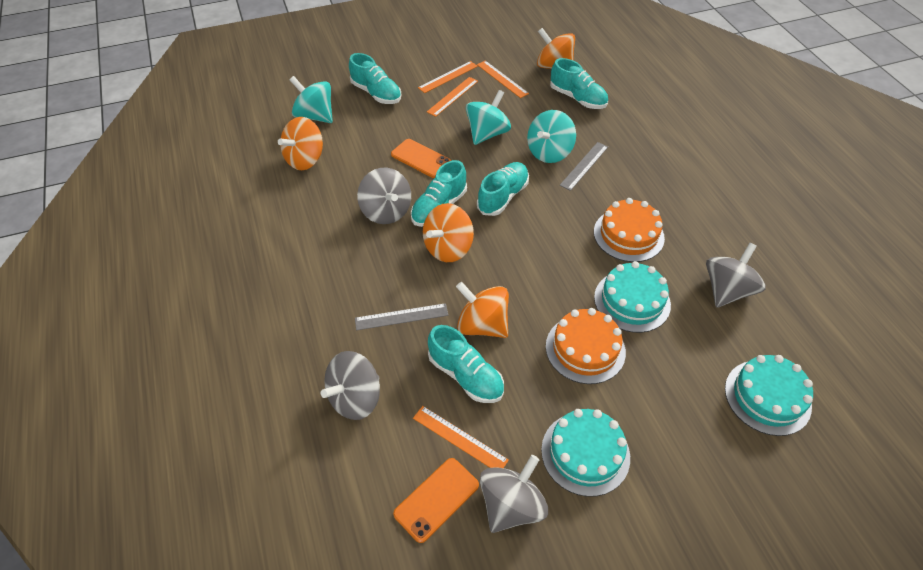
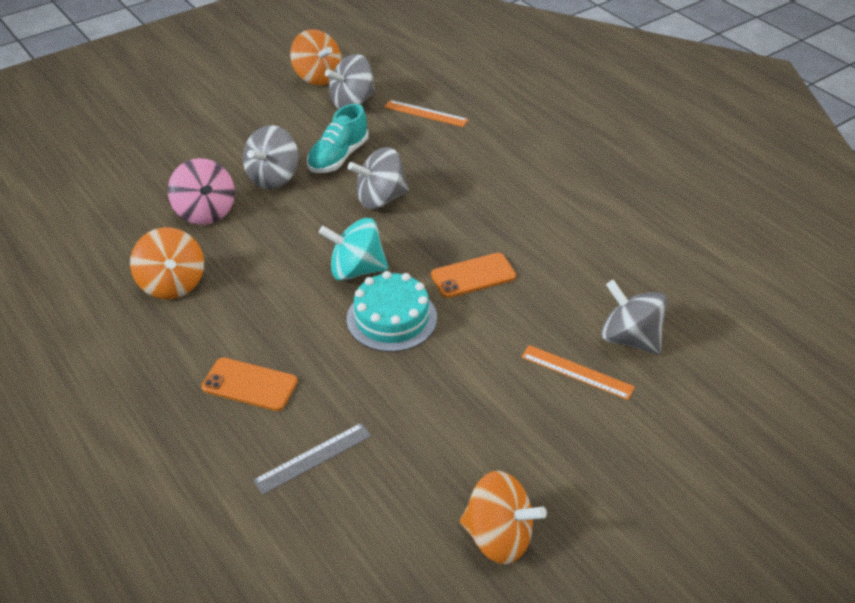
grey ruler: 2 -> 1
orange cake: 2 -> 0
orange ruler: 4 -> 2
orange spinning top: 4 -> 3
pink spinning top: 0 -> 1
turquoise cake: 3 -> 1
turquoise shoe: 5 -> 1
turquoise spinning top: 3 -> 1

